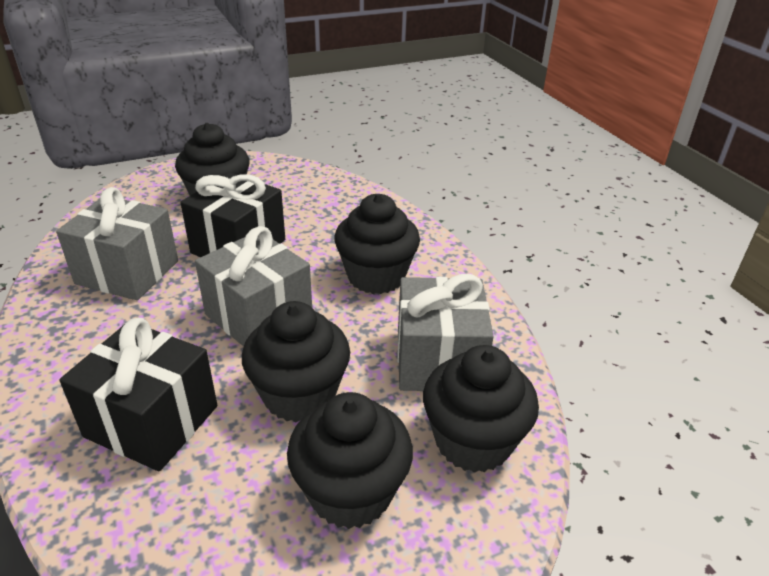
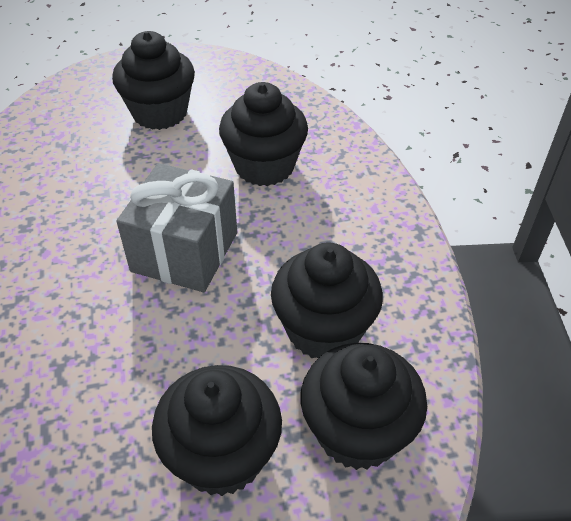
black gift: 2 -> 0
grey gift: 3 -> 1

